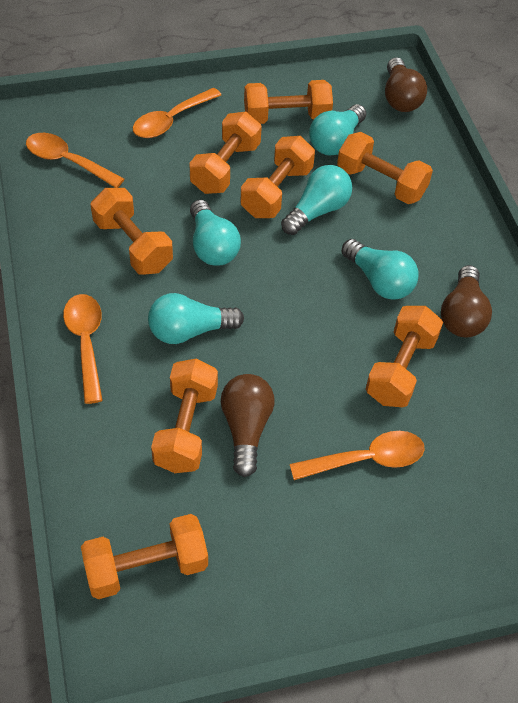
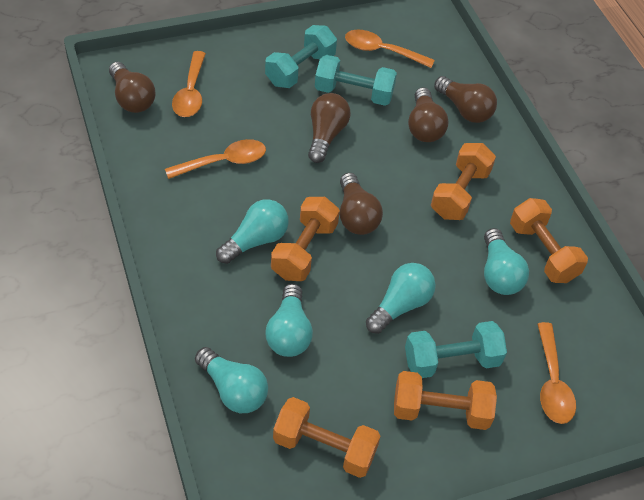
brown light bulb: 3 -> 5
orange dumbbell: 8 -> 5
turquoise dumbbell: 0 -> 3

